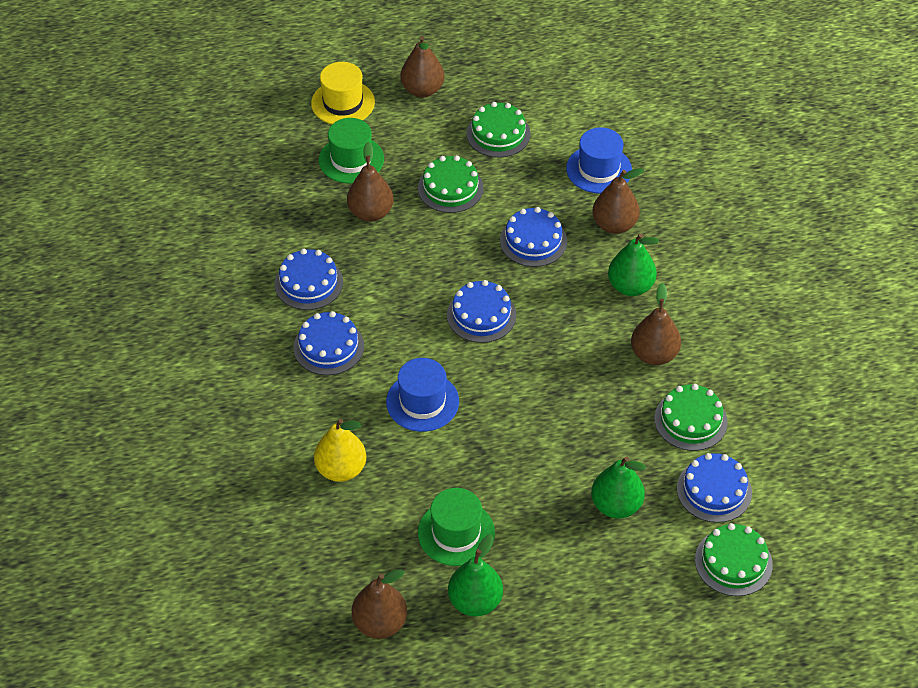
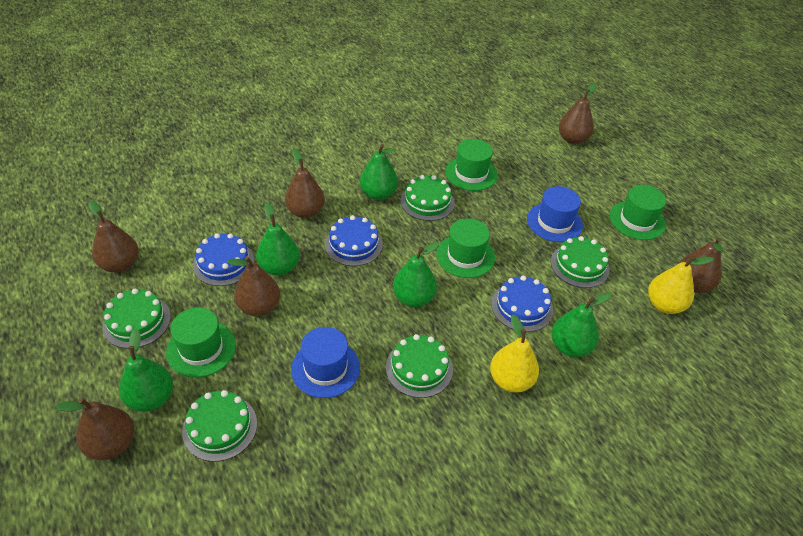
blue cake: 5 -> 3
brown pear: 5 -> 6
green cake: 4 -> 5
green hat: 2 -> 4
green pear: 3 -> 5
yellow hat: 1 -> 0
yellow pear: 1 -> 2

